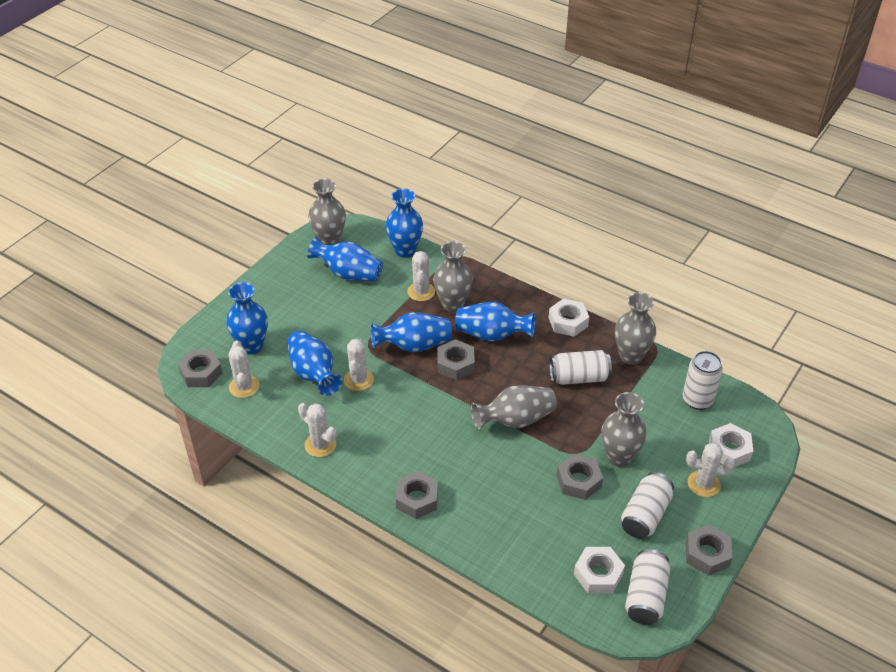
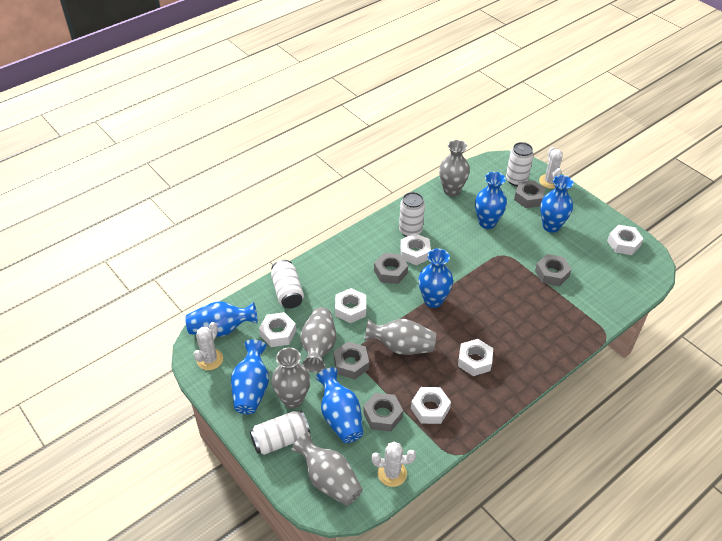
white cactus: 5 -> 3
white nut: 3 -> 6

